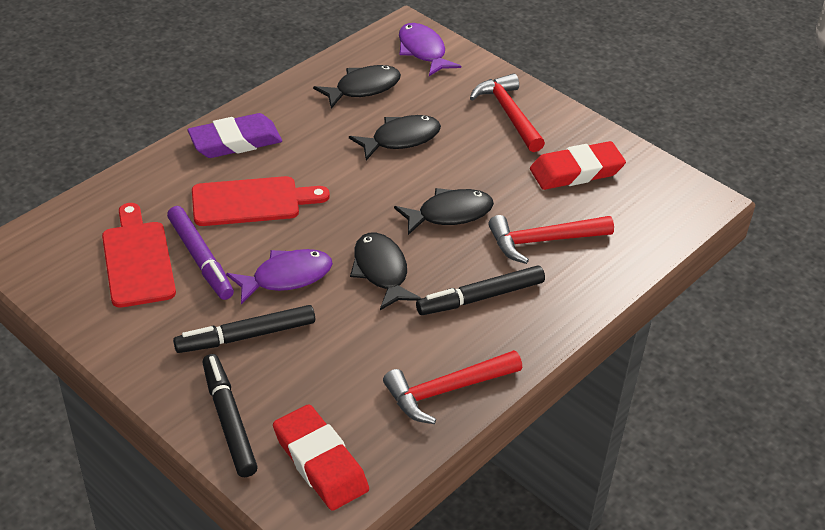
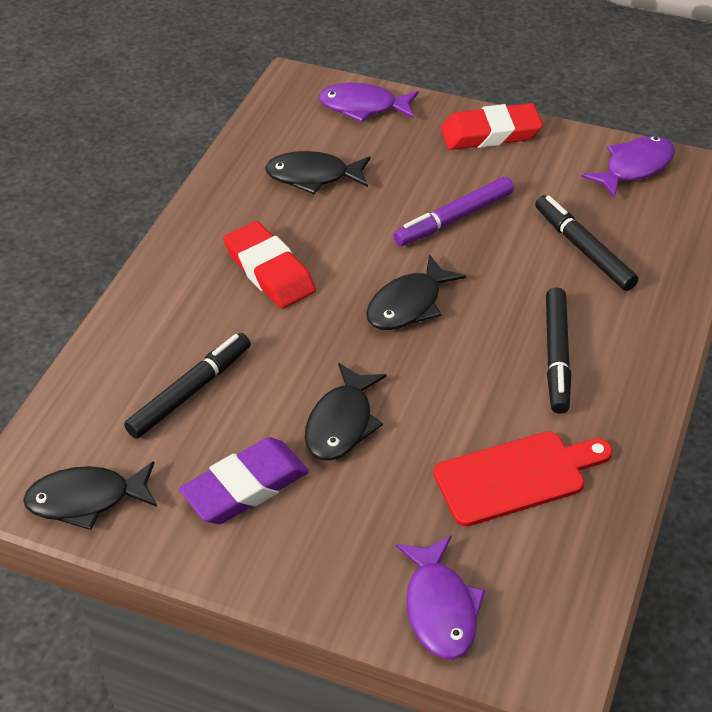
purple fish: 2 -> 3
red cutting board: 2 -> 1
red hammer: 3 -> 0

